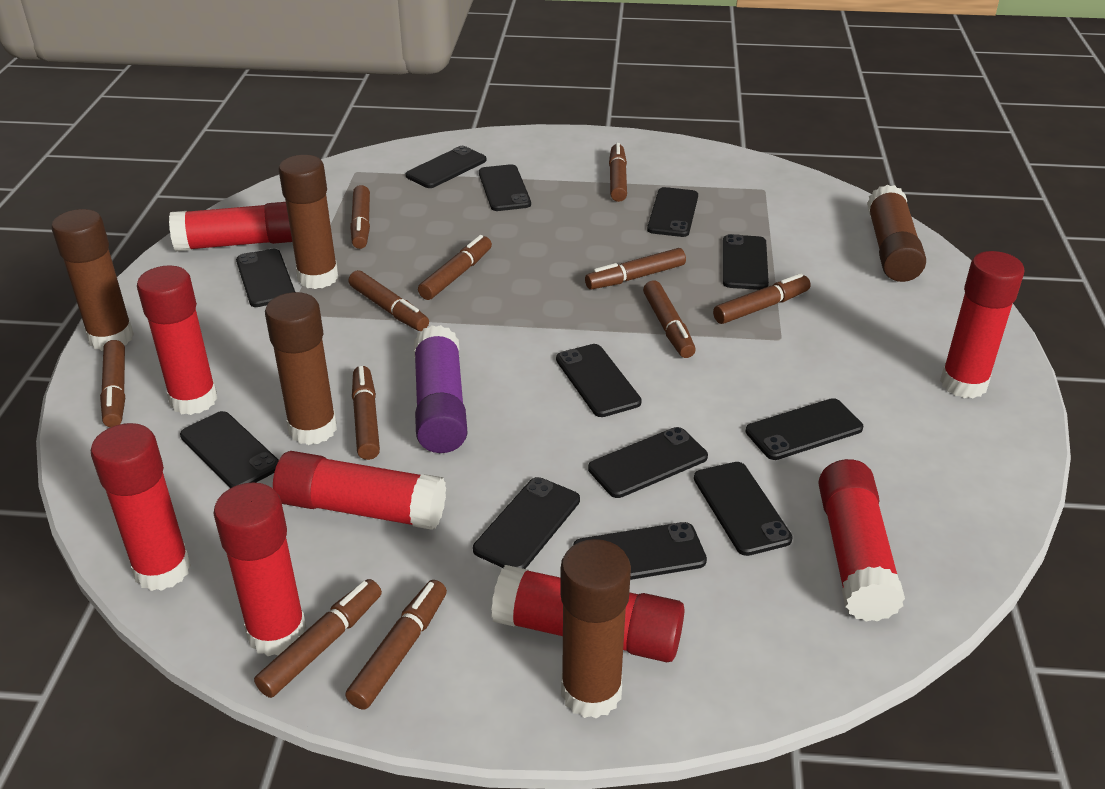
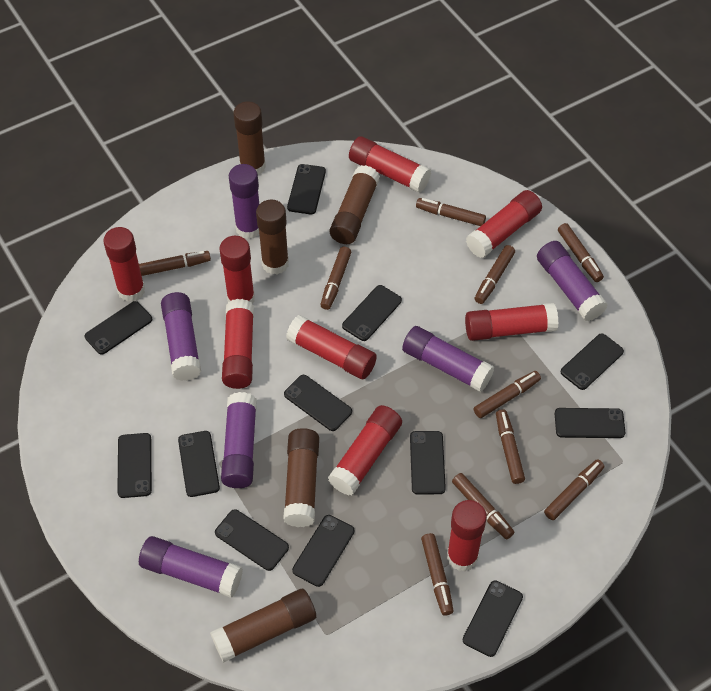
brown marker: 11 -> 10
purple glue stick: 1 -> 6
red glue stick: 8 -> 9

